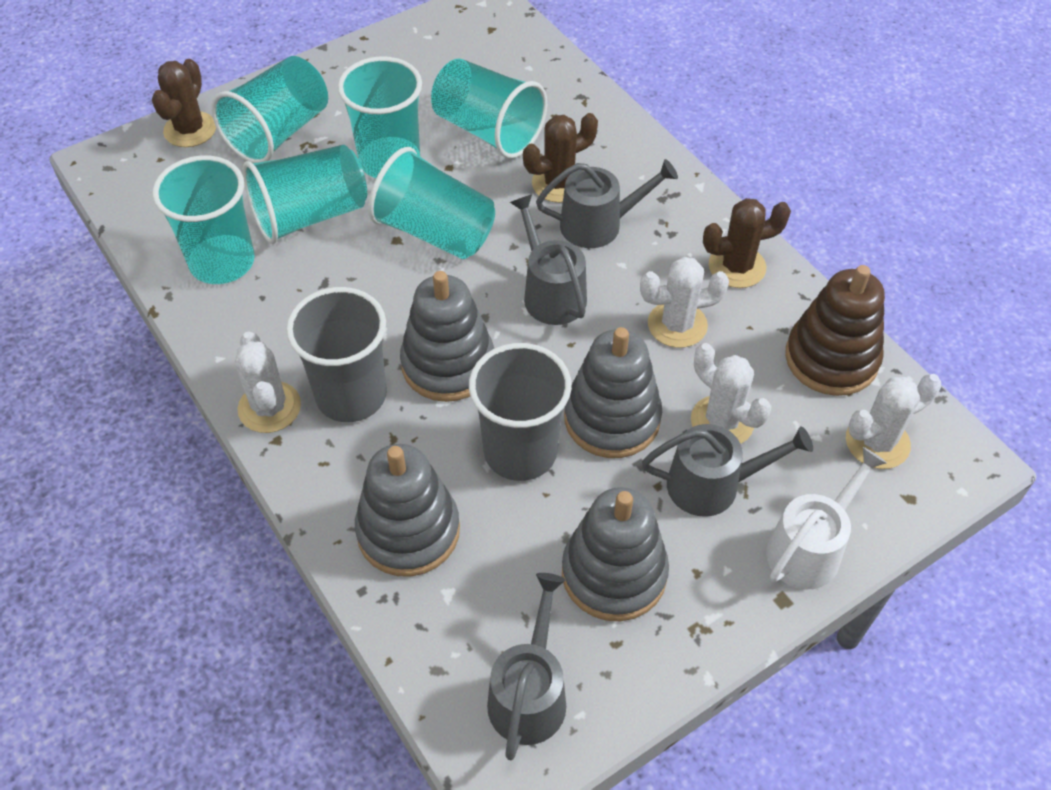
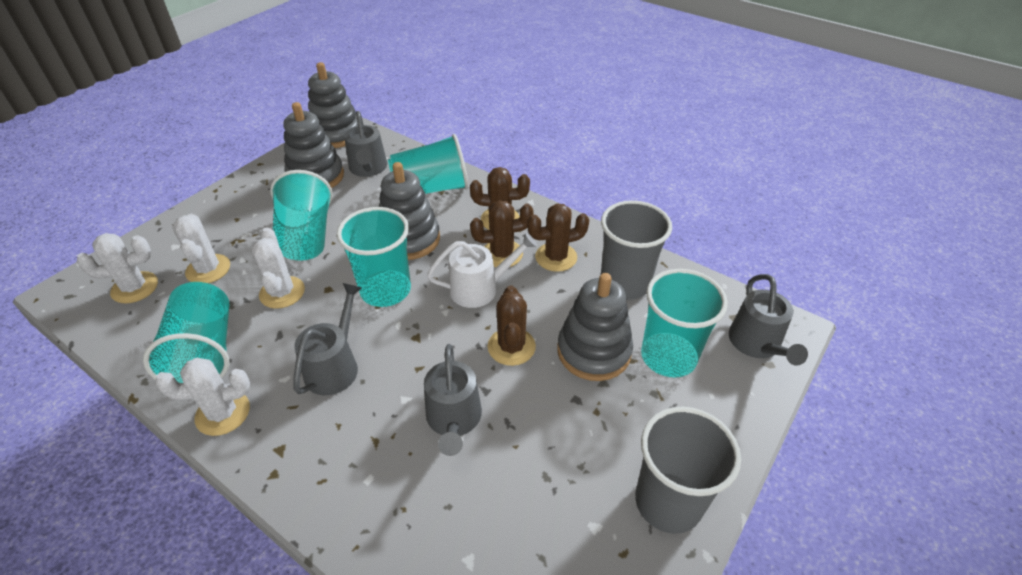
brown cactus: 3 -> 4
brown stacking toy: 1 -> 0
turquoise cup: 6 -> 5

